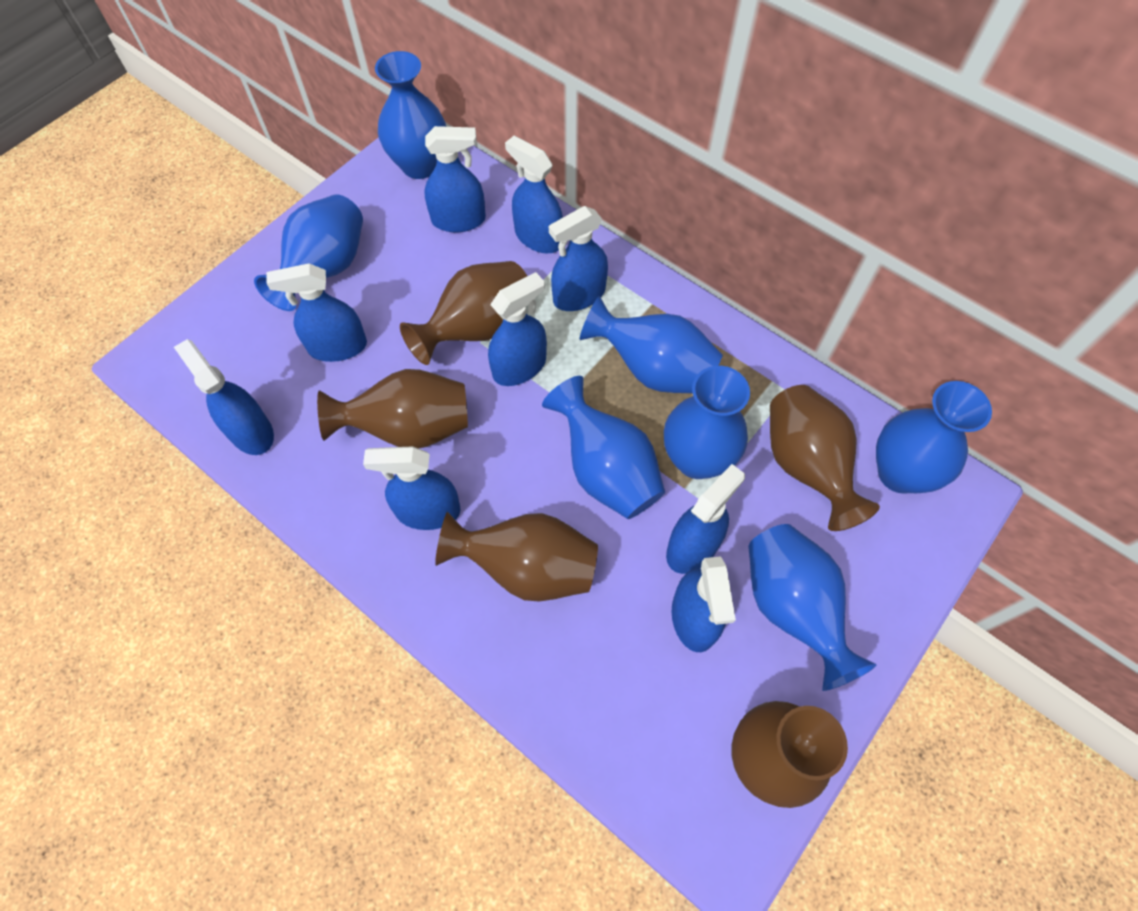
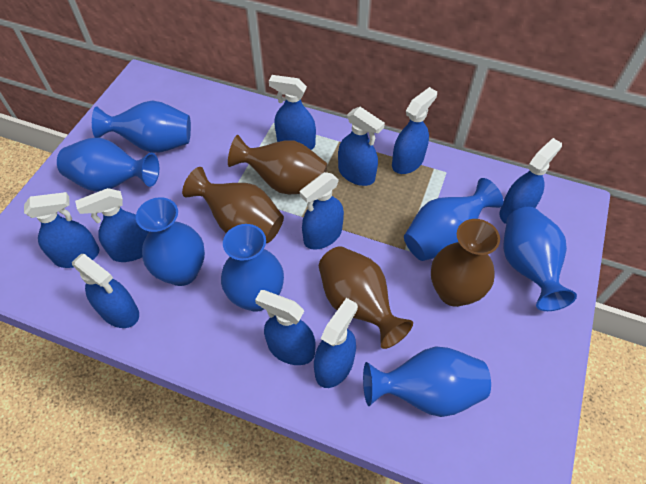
blue spray bottle: 9 -> 10
brown vase: 5 -> 4

